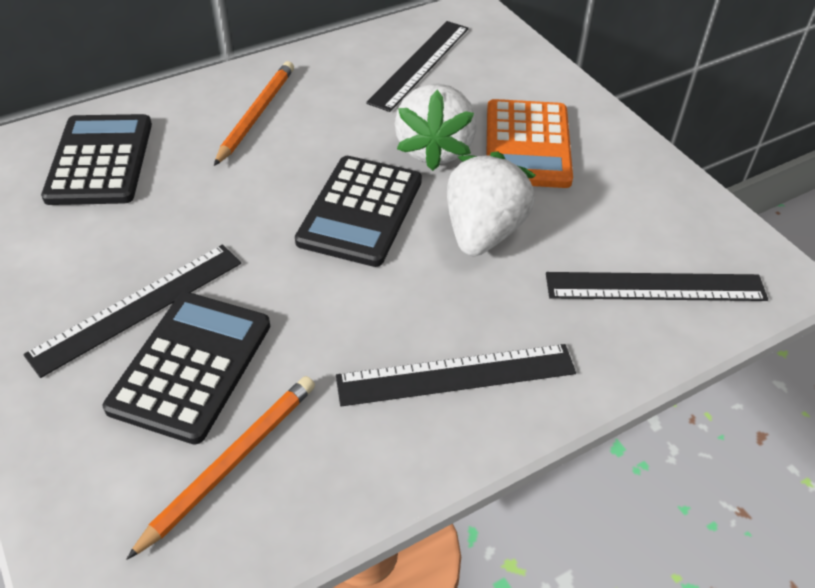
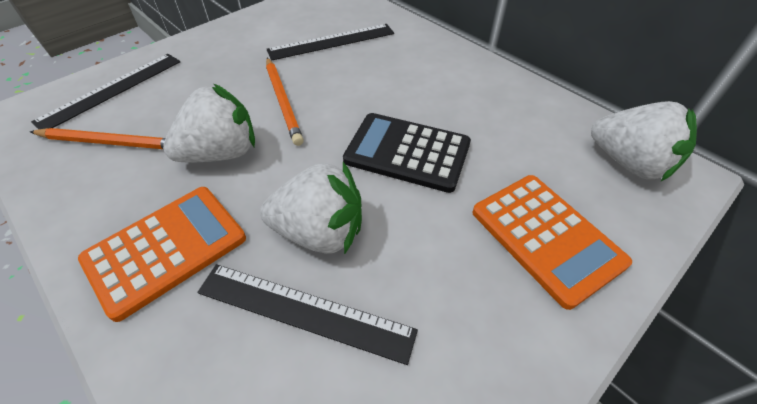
black calculator: 3 -> 1
black ruler: 4 -> 3
orange calculator: 1 -> 2
white strawberry: 2 -> 3

